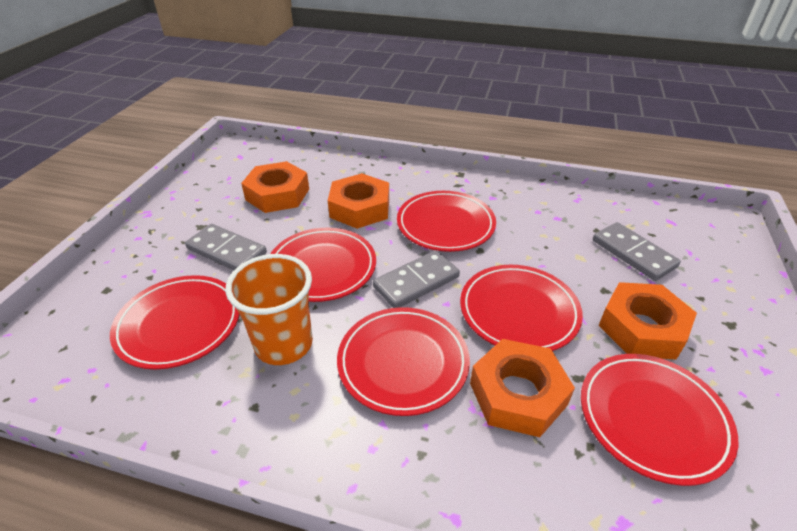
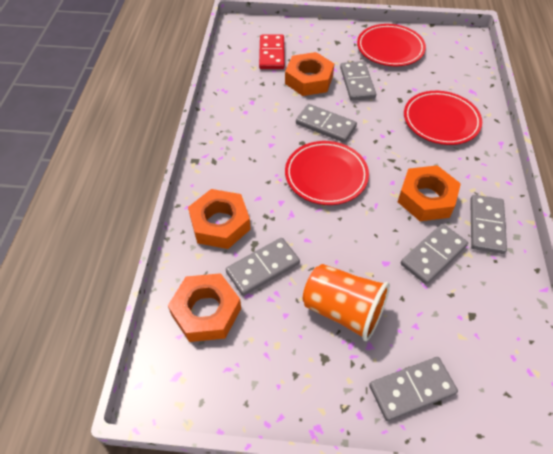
grey domino: 3 -> 6
red domino: 0 -> 1
red plate: 6 -> 3

